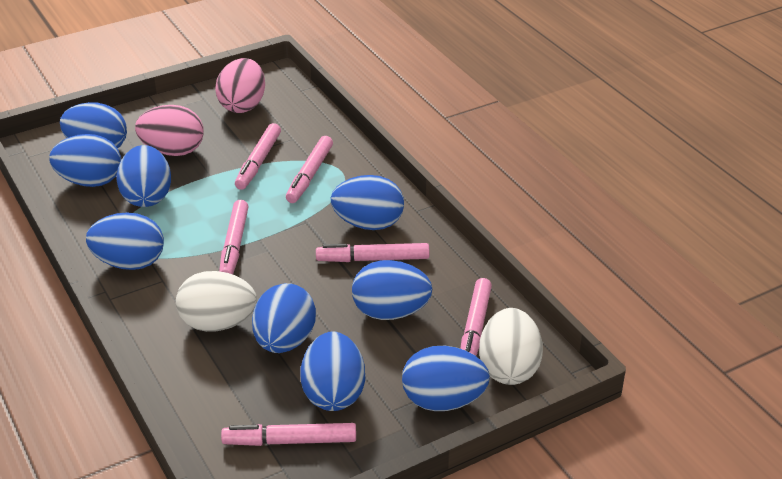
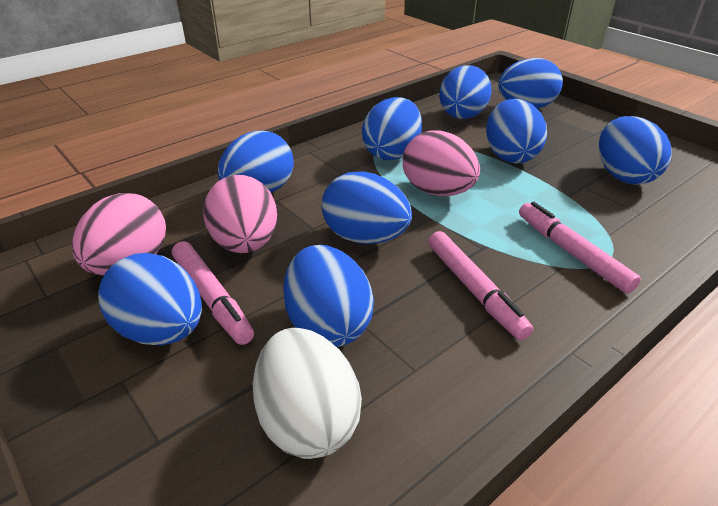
pink egg: 2 -> 3
pink marker: 6 -> 3
white egg: 2 -> 1

